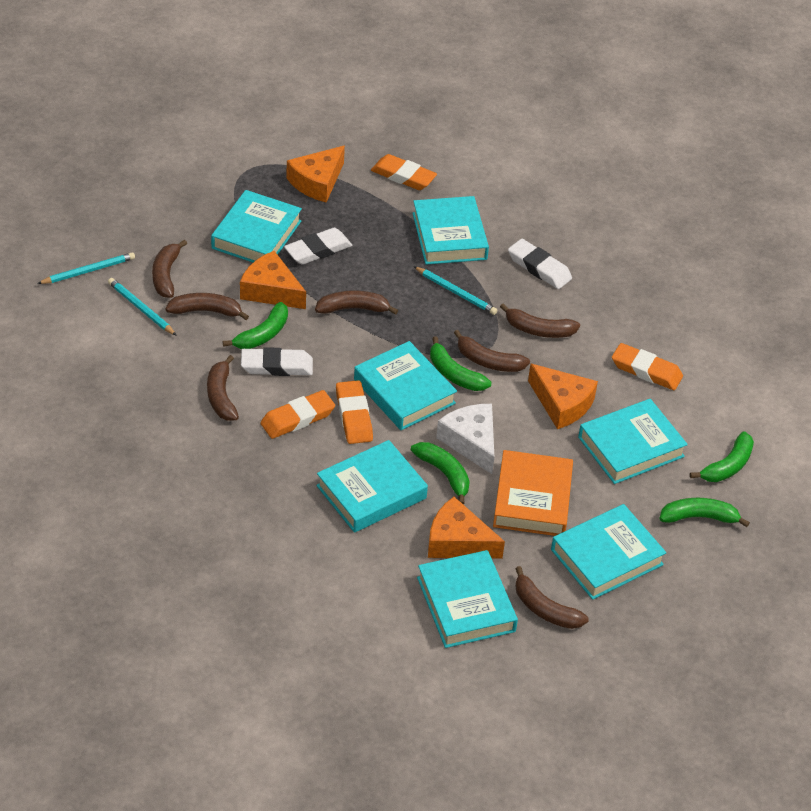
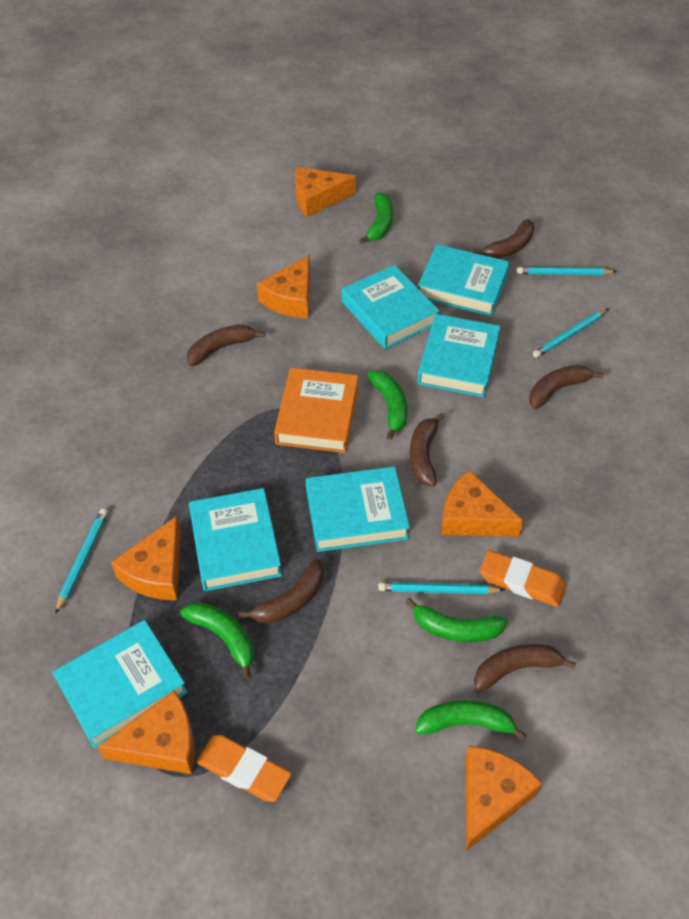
brown banana: 7 -> 6
orange cheese: 4 -> 6
orange eraser: 4 -> 2
turquoise book: 7 -> 6
turquoise pencil: 3 -> 4
white cheese: 1 -> 0
white eraser: 3 -> 0

